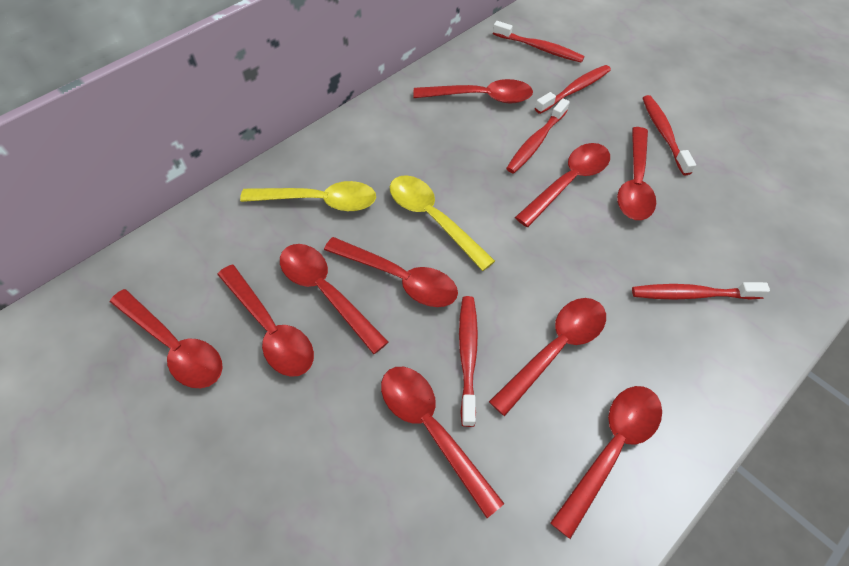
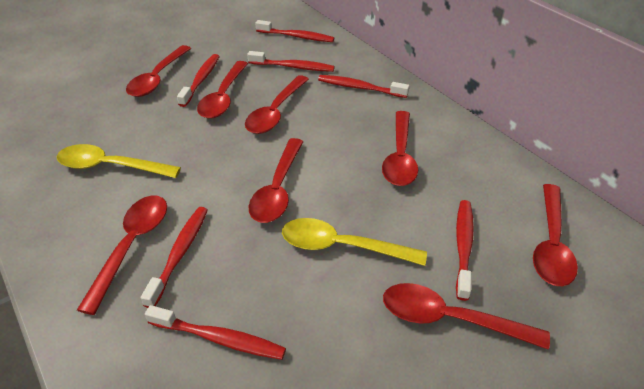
red spoon: 10 -> 8
red toothbrush: 6 -> 7

